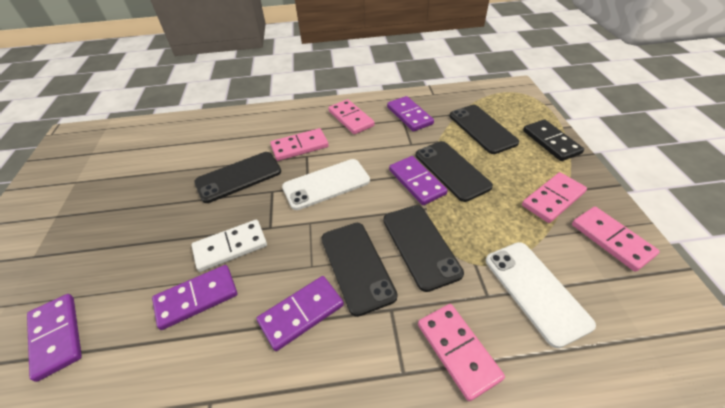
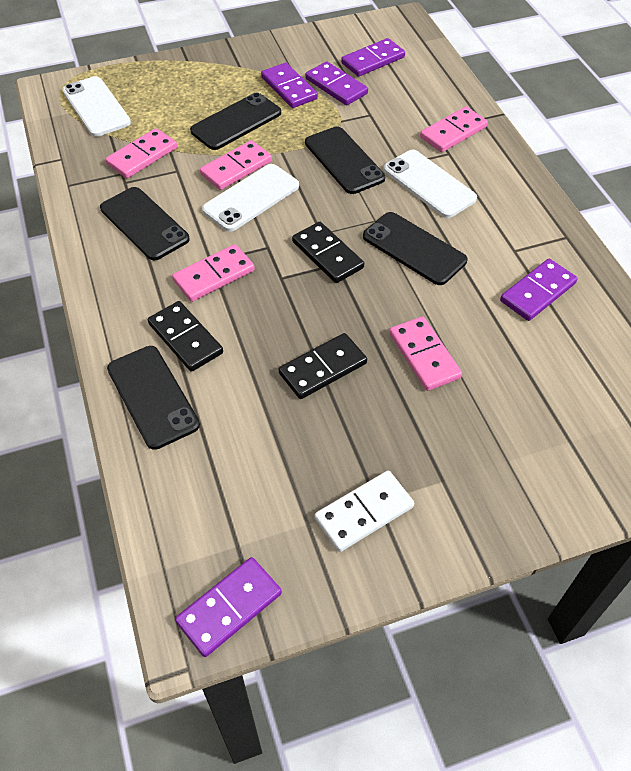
black domino: 1 -> 3
white phone: 2 -> 3

